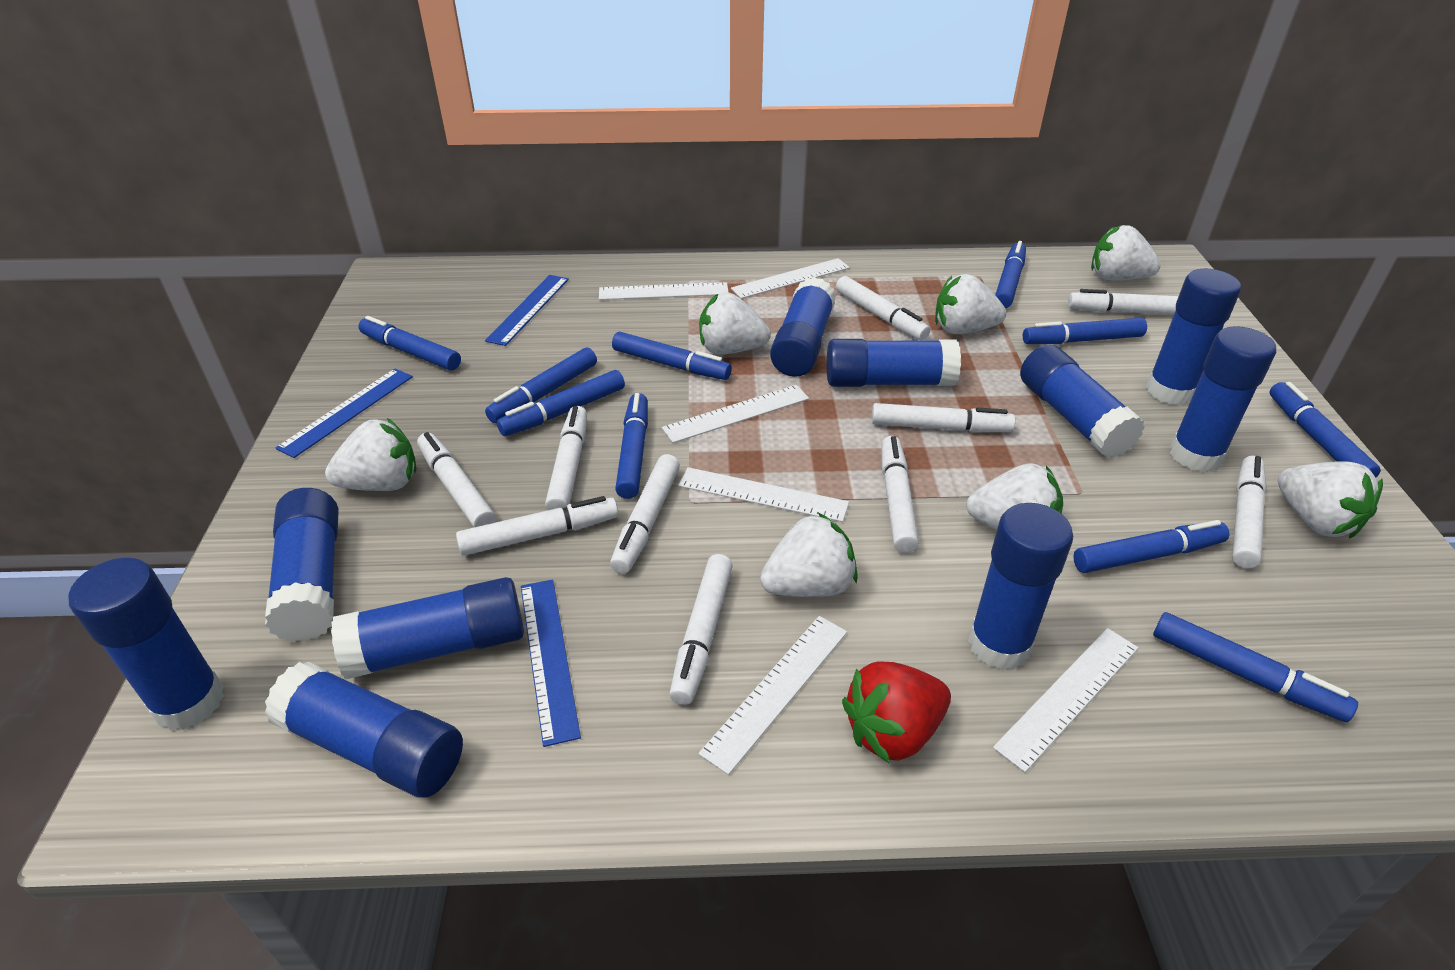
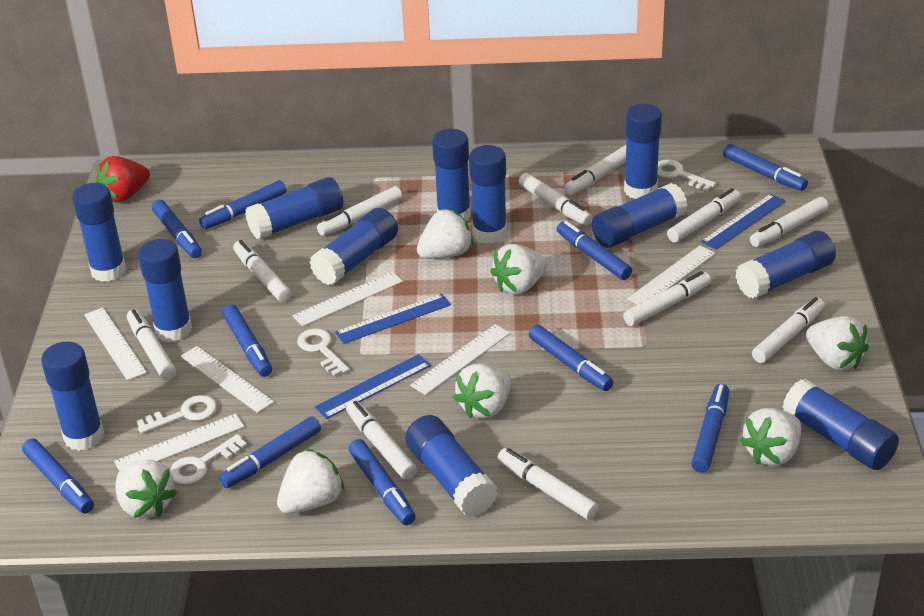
blue glue stick: 10 -> 12
white key: 0 -> 4
white marker: 10 -> 11

